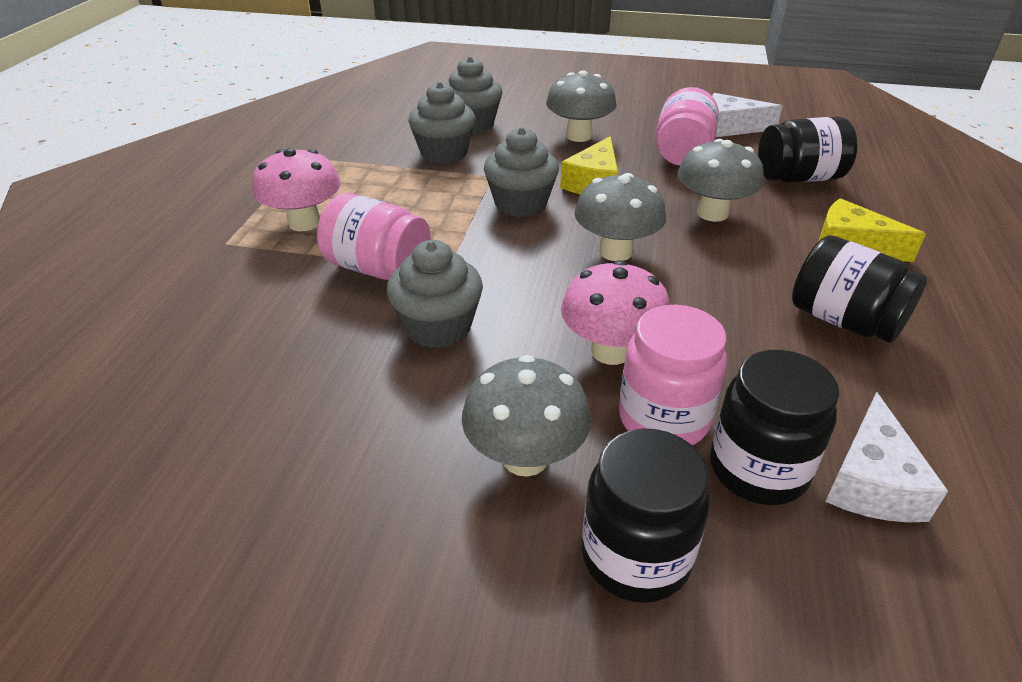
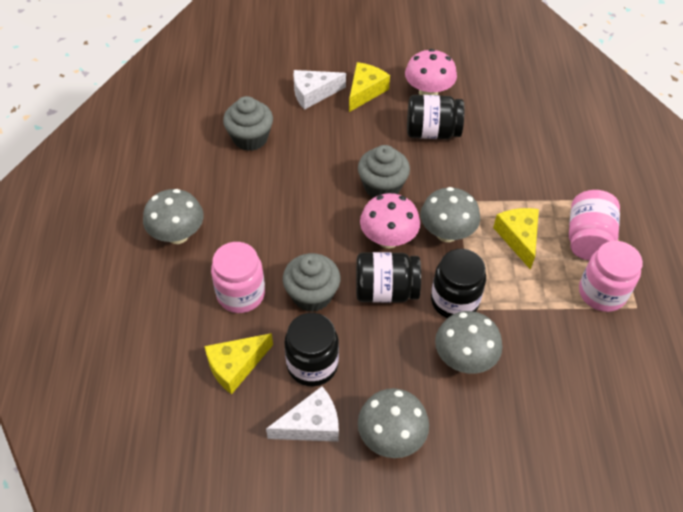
grey cupcake: 4 -> 3
yellow cheese: 2 -> 3

